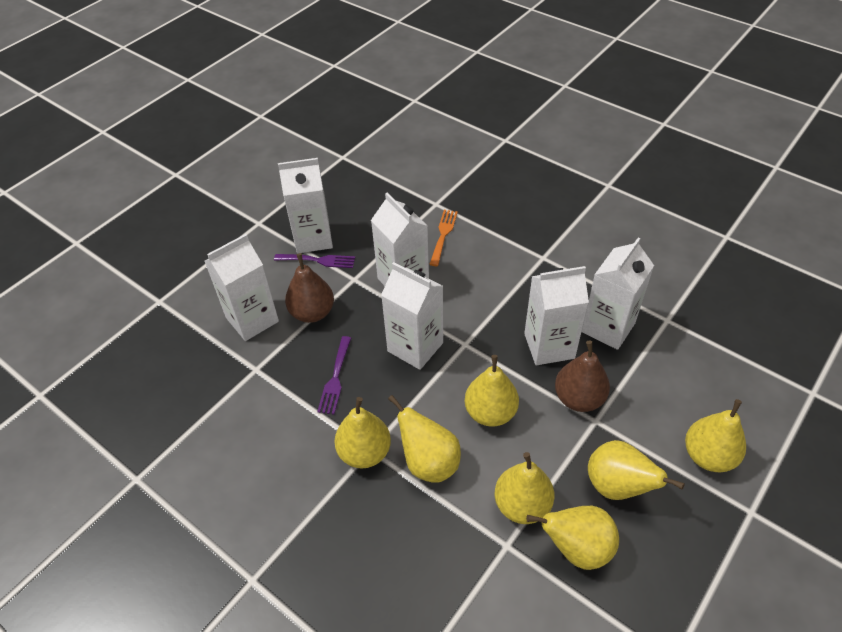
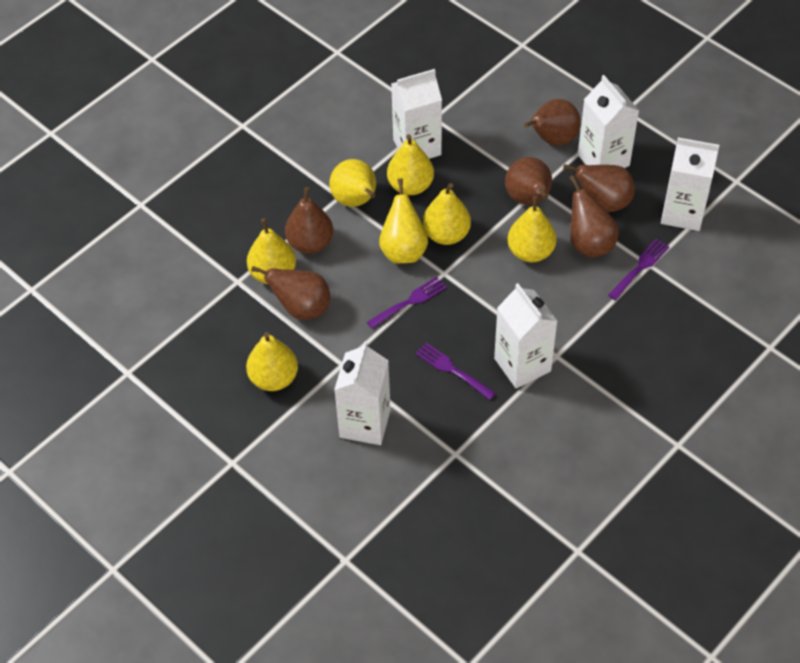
brown pear: 2 -> 6
orange fork: 1 -> 0
purple fork: 2 -> 3
white carton: 6 -> 5

